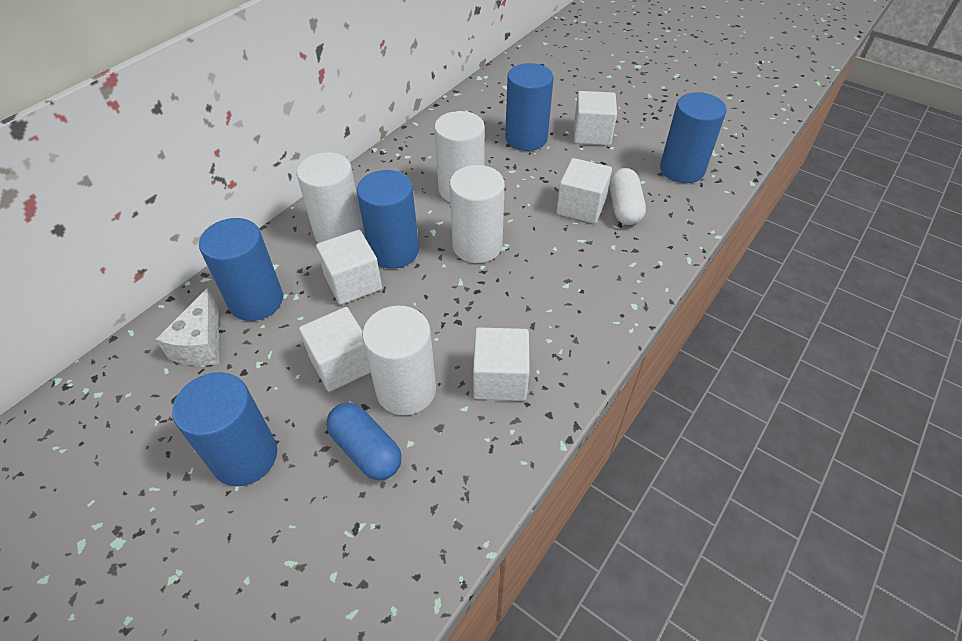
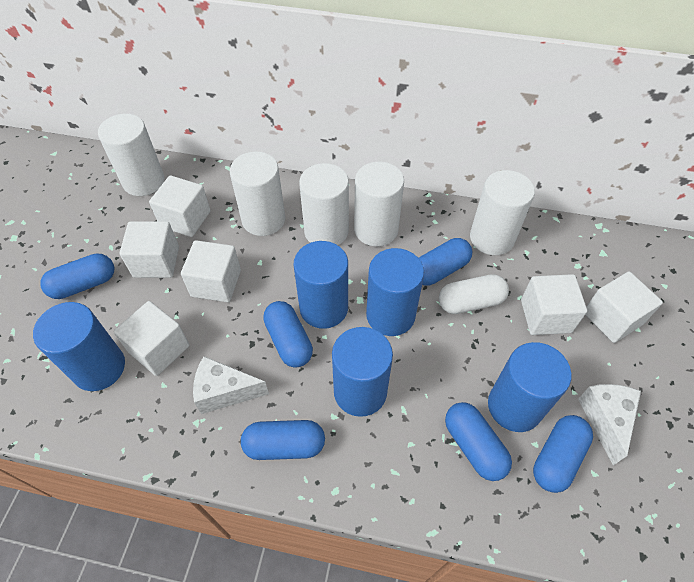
blue capsule: 1 -> 6
white cheese: 1 -> 2
white cube: 5 -> 6
white cylinder: 4 -> 5

